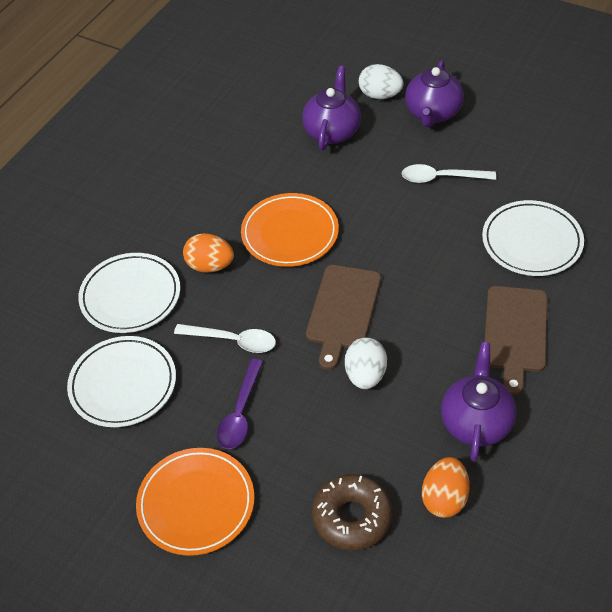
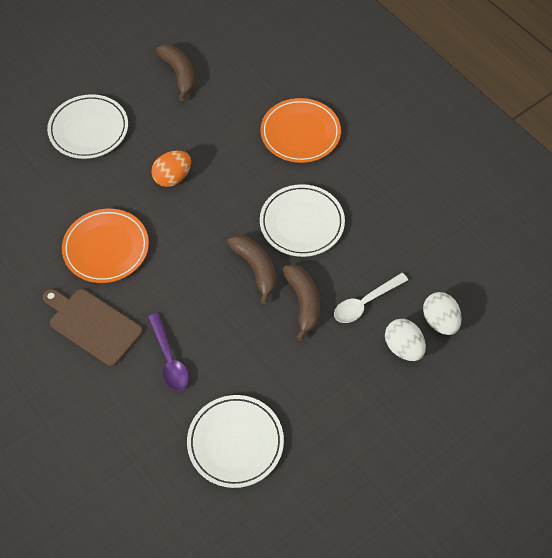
brown banana: 0 -> 3
brown cutting board: 2 -> 1
brown donut: 1 -> 0
orange egg: 2 -> 1
purple teapot: 3 -> 0
white spoon: 2 -> 1

